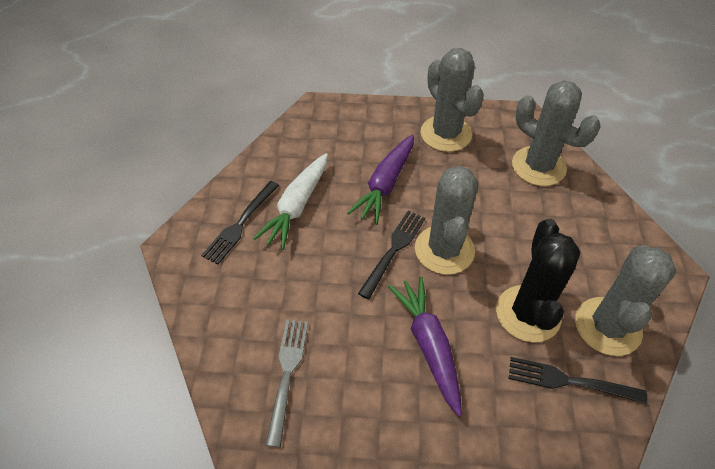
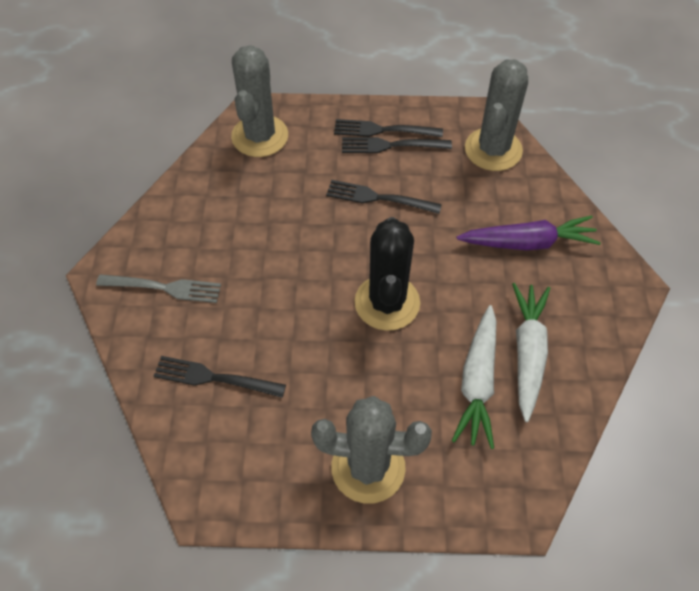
black fork: 3 -> 4
grey cactus: 4 -> 3
purple carrot: 2 -> 1
white carrot: 1 -> 2

